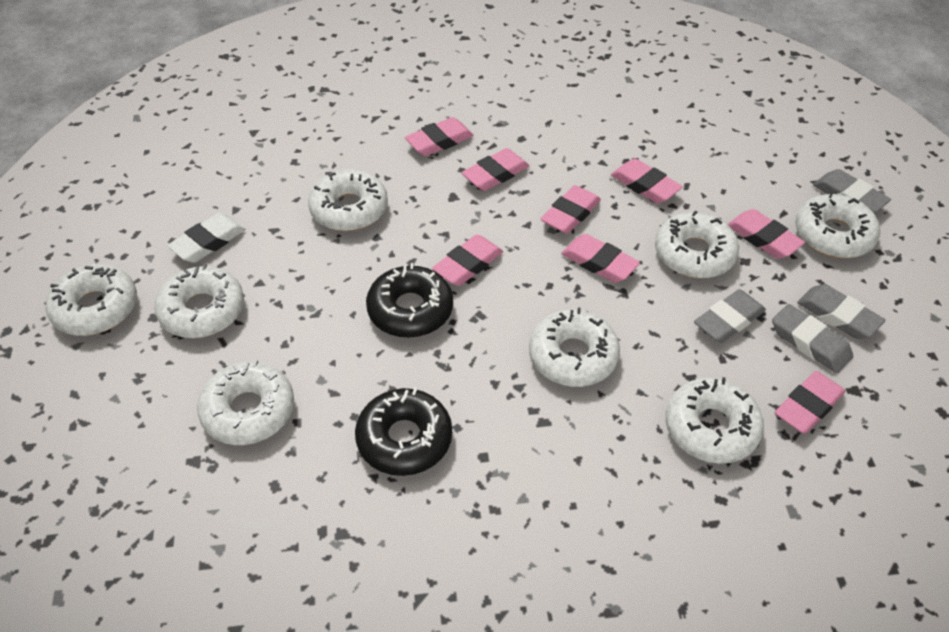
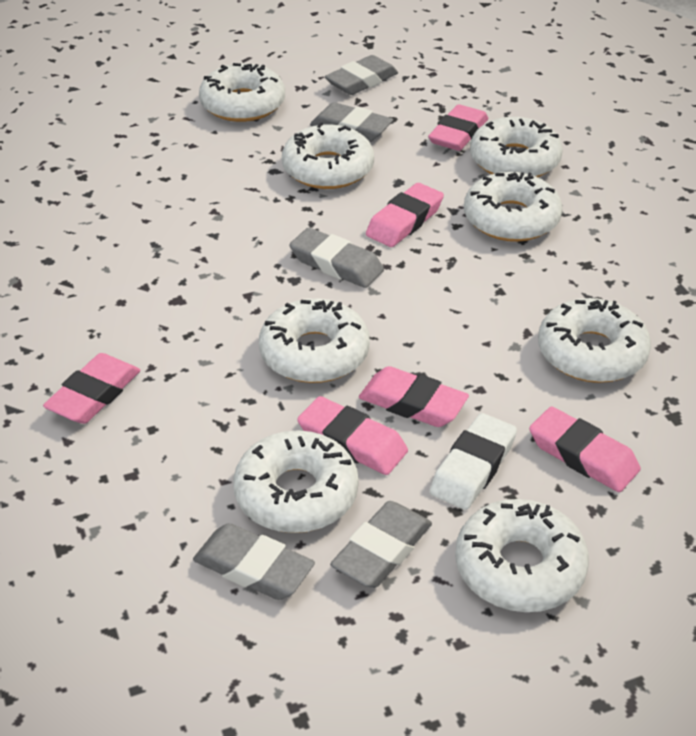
black donut: 2 -> 0
grey eraser: 4 -> 5
pink eraser: 8 -> 6

